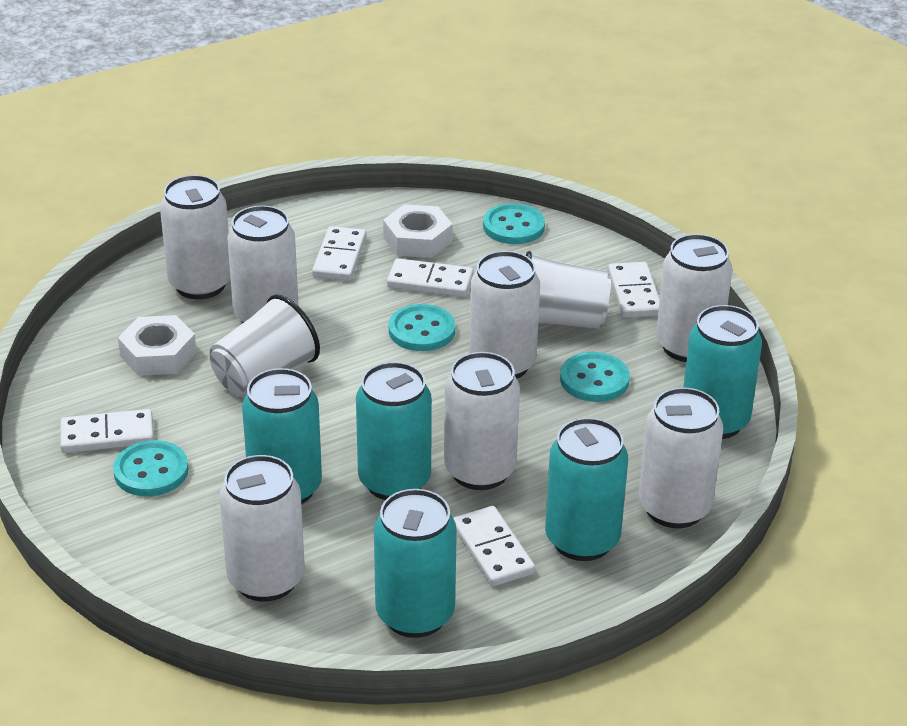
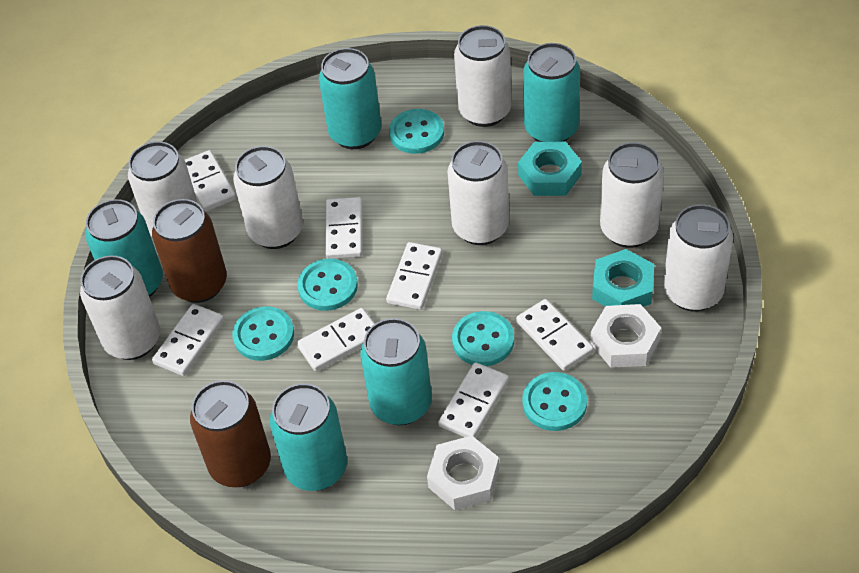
brown can: 0 -> 2
turquoise button: 4 -> 5
turquoise nut: 0 -> 2
white cup: 2 -> 0
white domino: 5 -> 7

